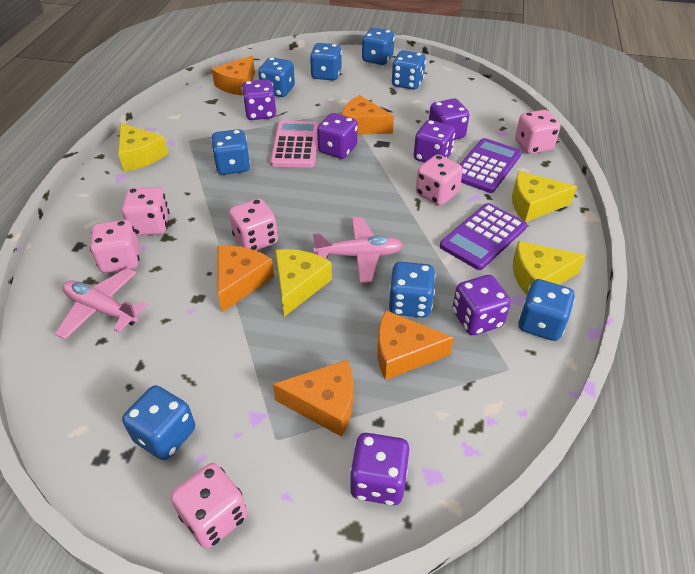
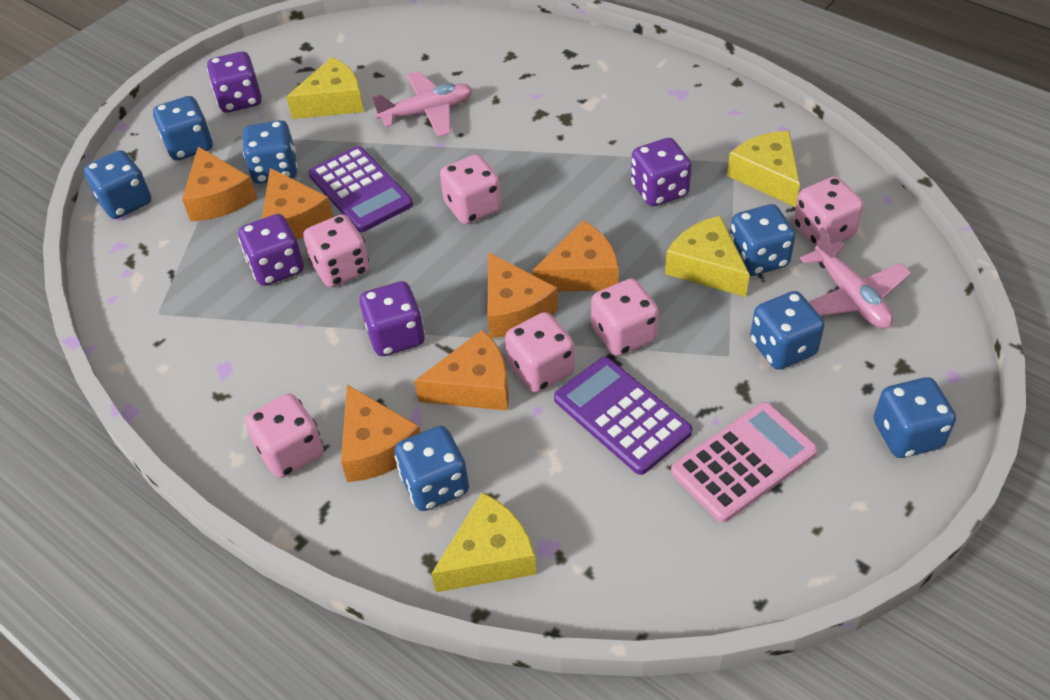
blue dice: 8 -> 7
orange cheese: 5 -> 6
purple dice: 6 -> 4

